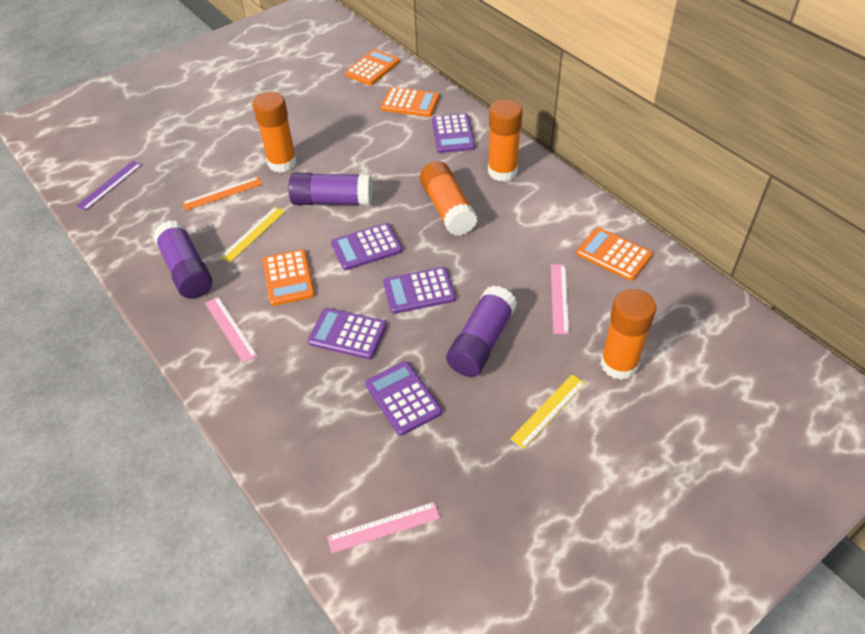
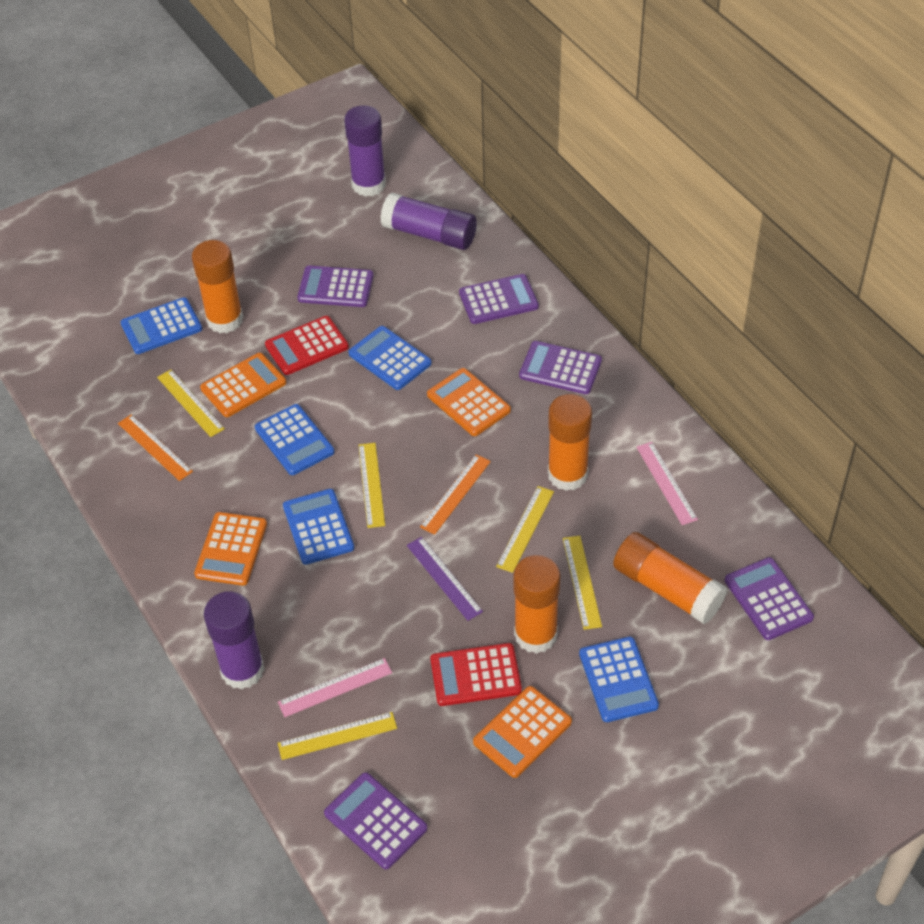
blue calculator: 0 -> 5
orange ruler: 1 -> 2
pink ruler: 3 -> 2
red calculator: 0 -> 2
yellow ruler: 2 -> 5

